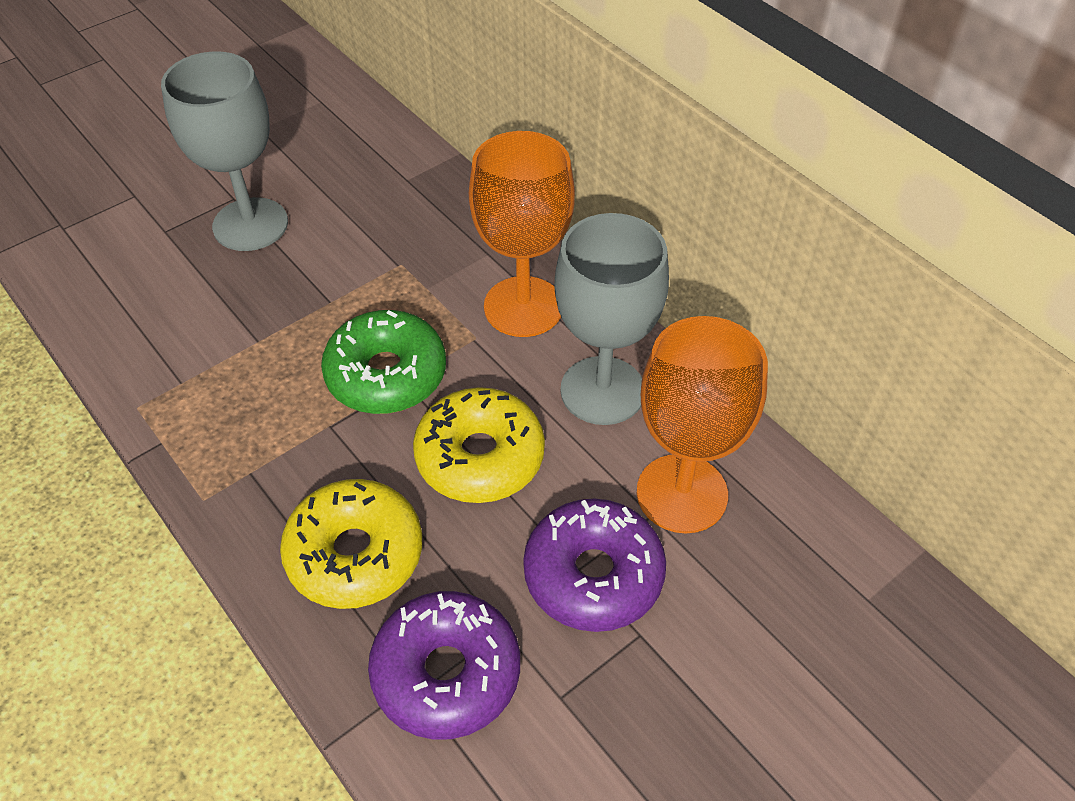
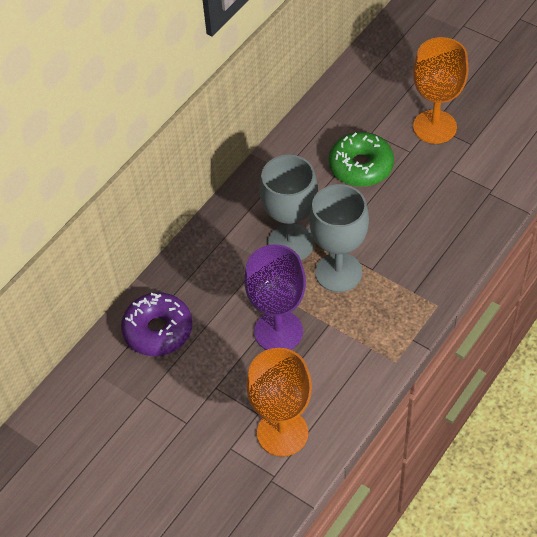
purple donut: 2 -> 1
purple goblet: 0 -> 1
yellow donut: 2 -> 0

